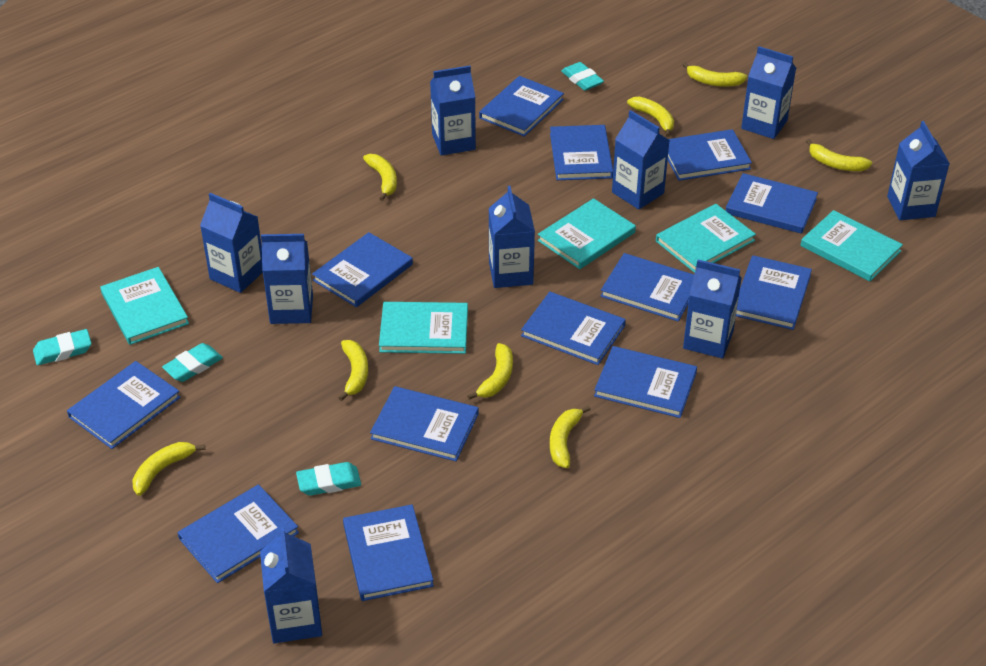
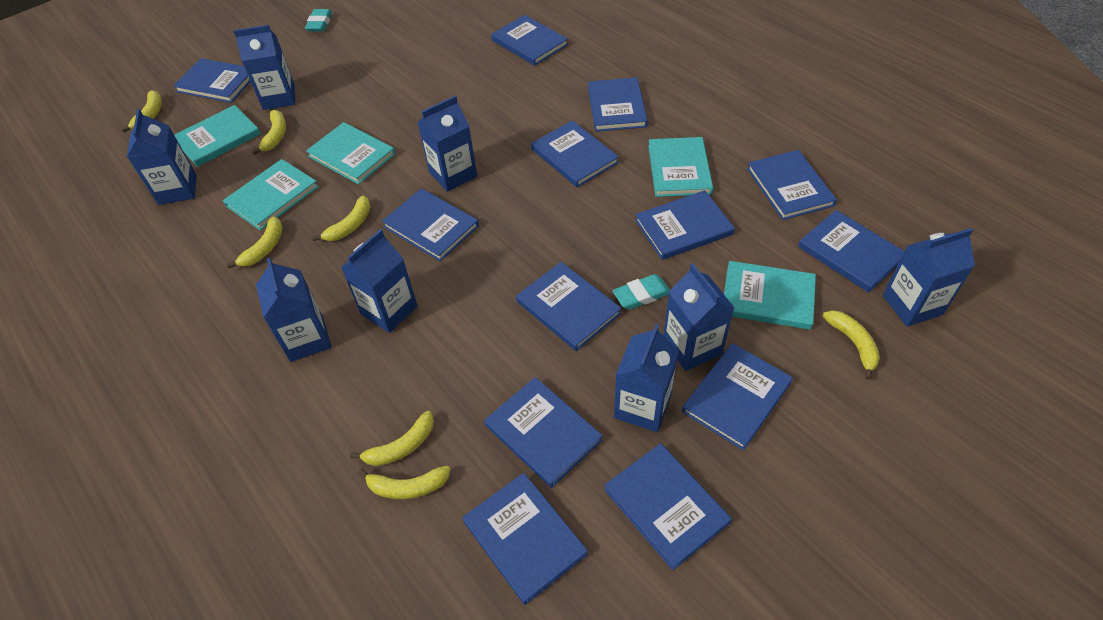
blue carton: 9 -> 8
turquoise eraser: 4 -> 2
yellow banana: 8 -> 7

